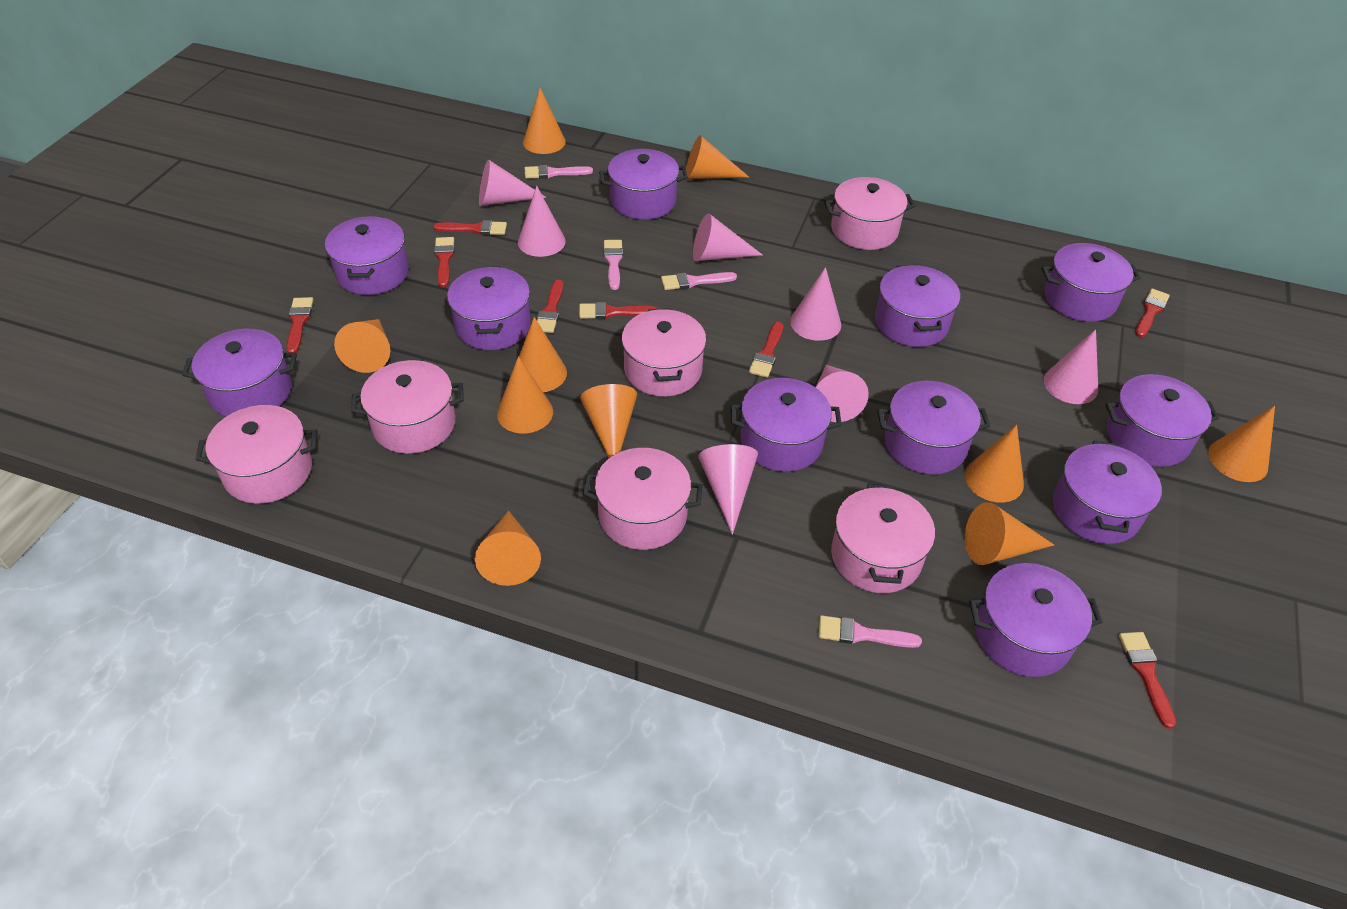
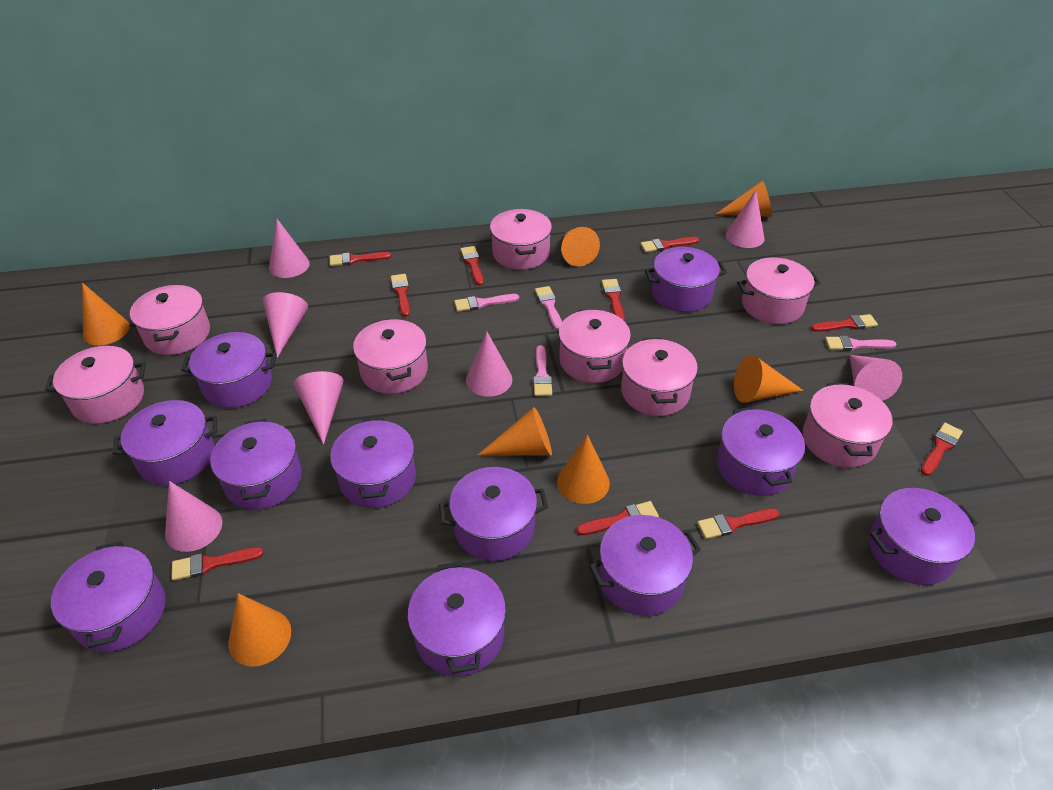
orange cone: 10 -> 7
pink pot: 6 -> 8
red brush: 8 -> 10

